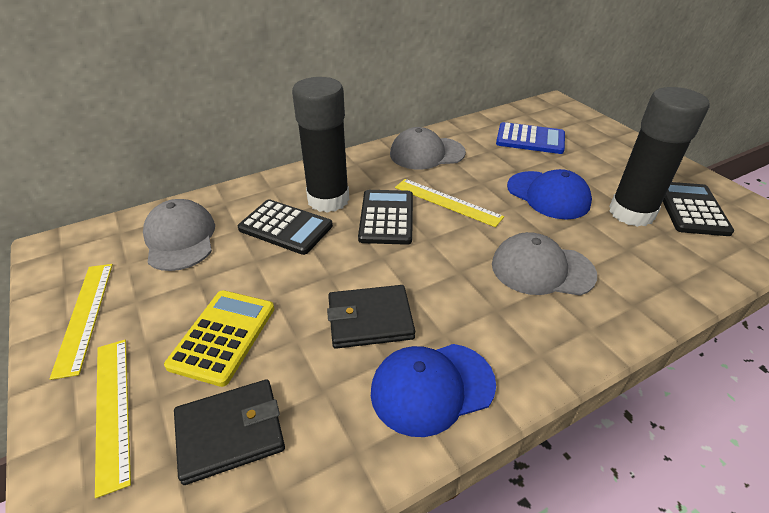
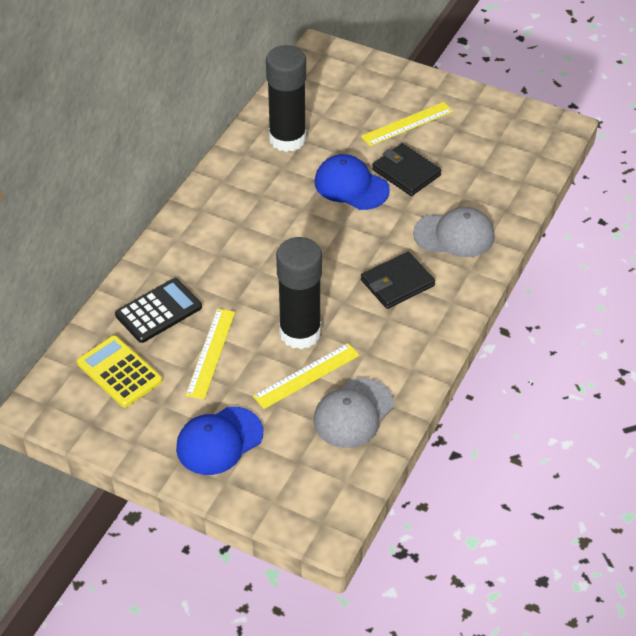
black calculator: 3 -> 1
blue calculator: 1 -> 0
grey cap: 3 -> 2

